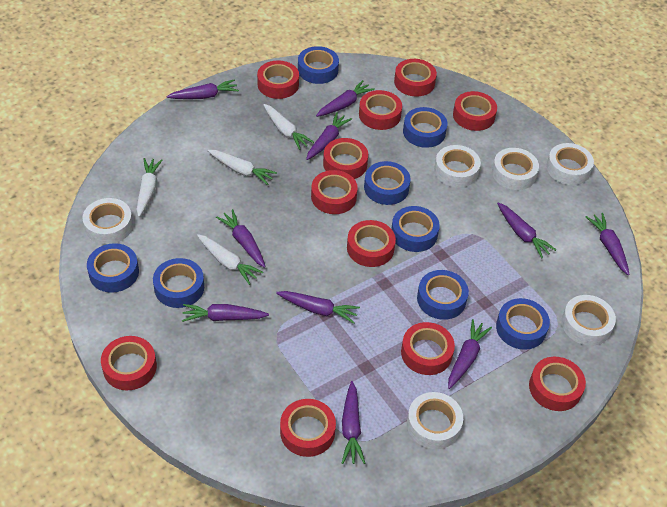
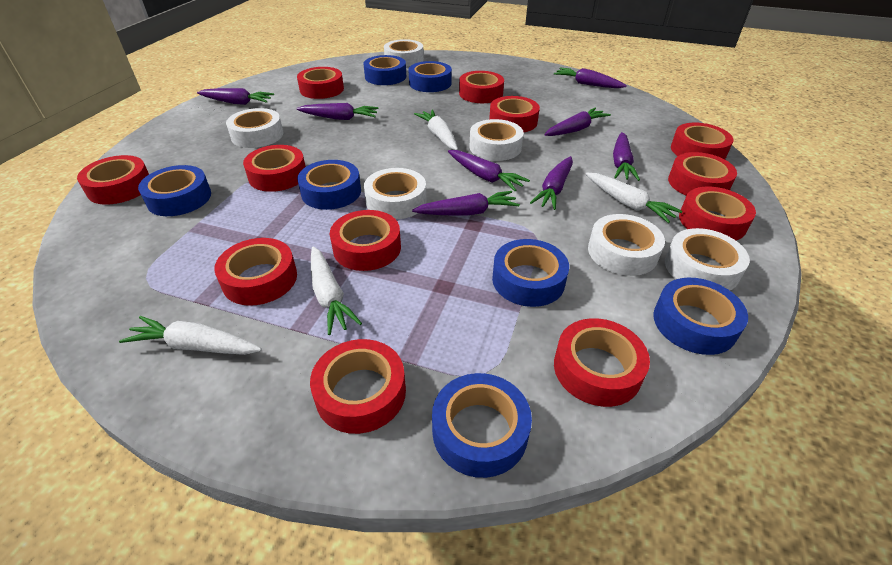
blue tape: 8 -> 7
purple carrot: 10 -> 8
red tape: 11 -> 12

